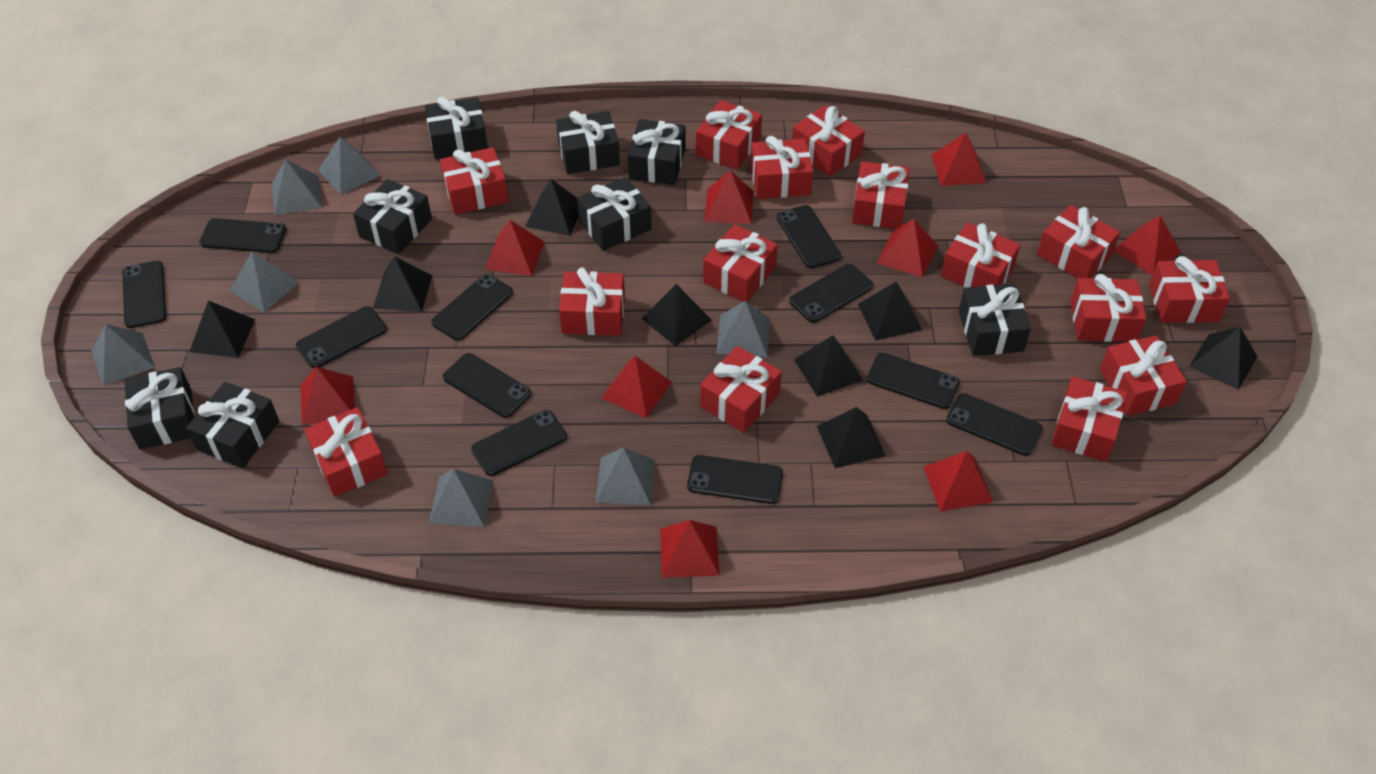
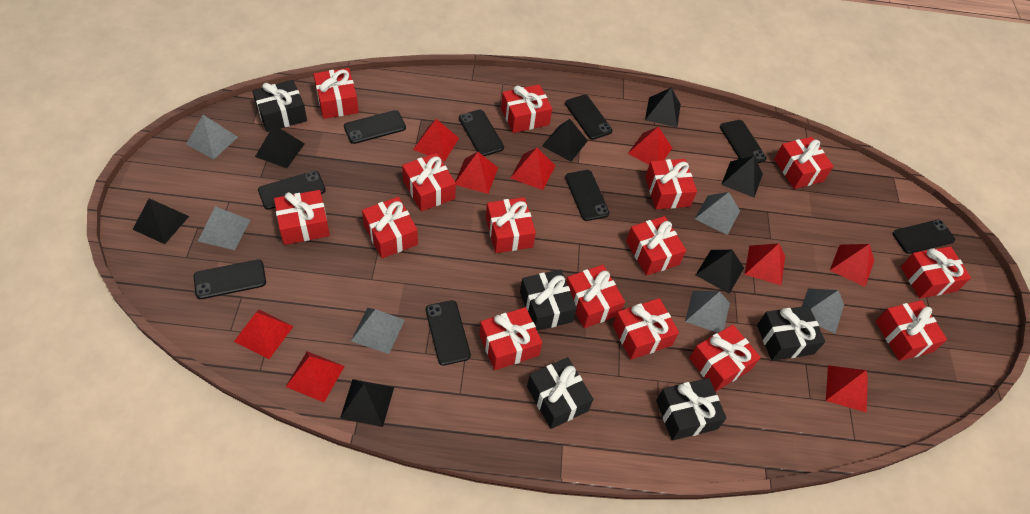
black gift: 8 -> 5
black phone: 11 -> 9
black pyramid: 8 -> 7
grey pyramid: 7 -> 6

